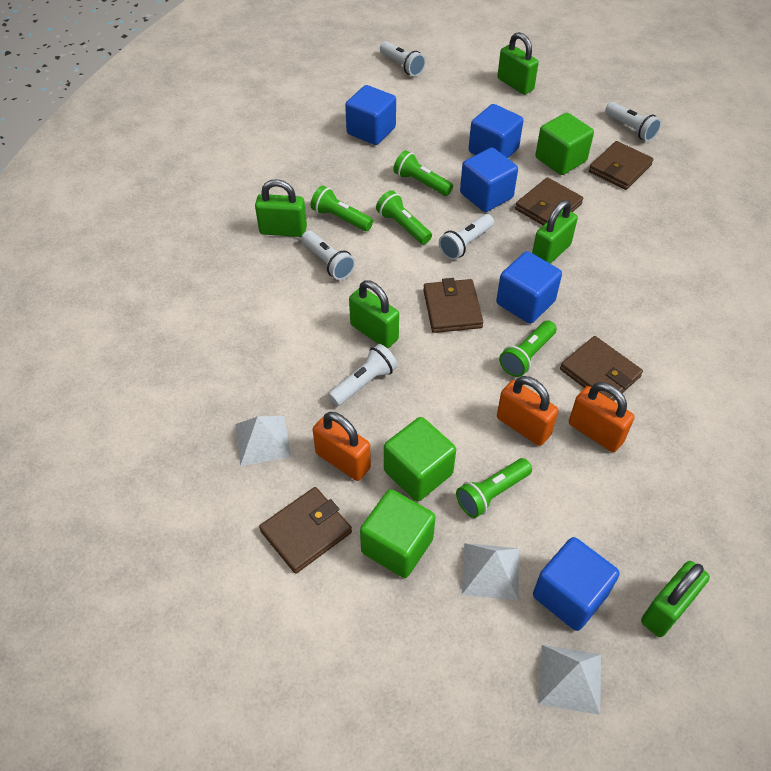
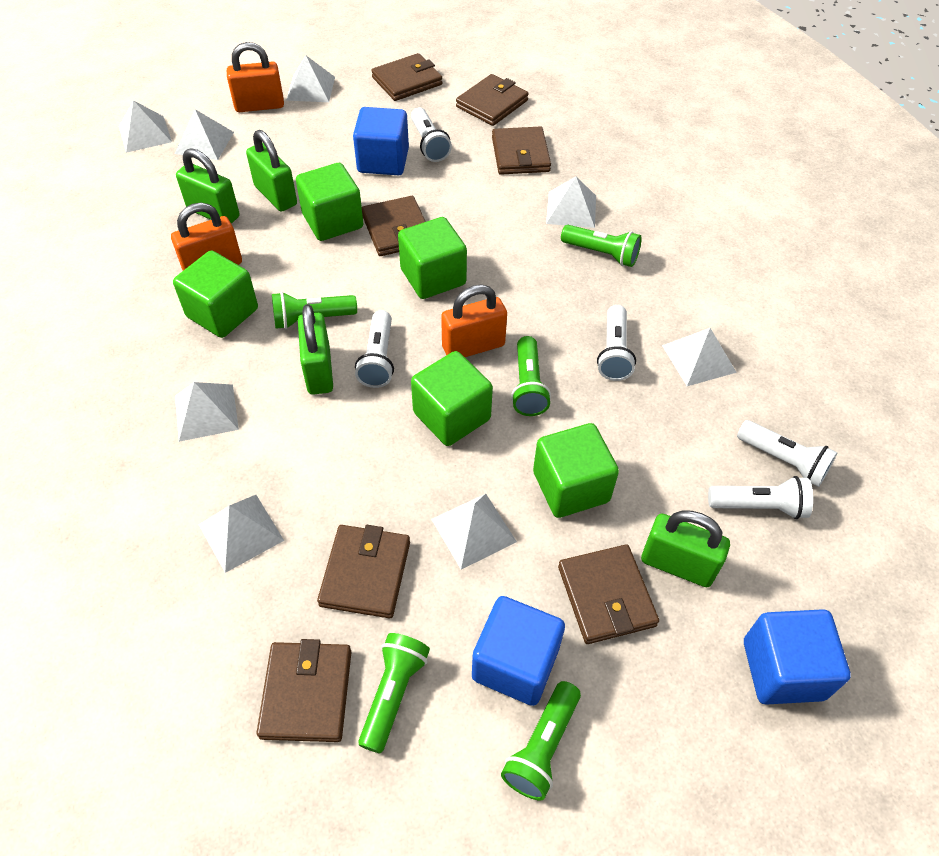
blue cube: 5 -> 3
brown wallet: 5 -> 7
green cube: 3 -> 5
green padlock: 5 -> 4
white pyramid: 3 -> 8

